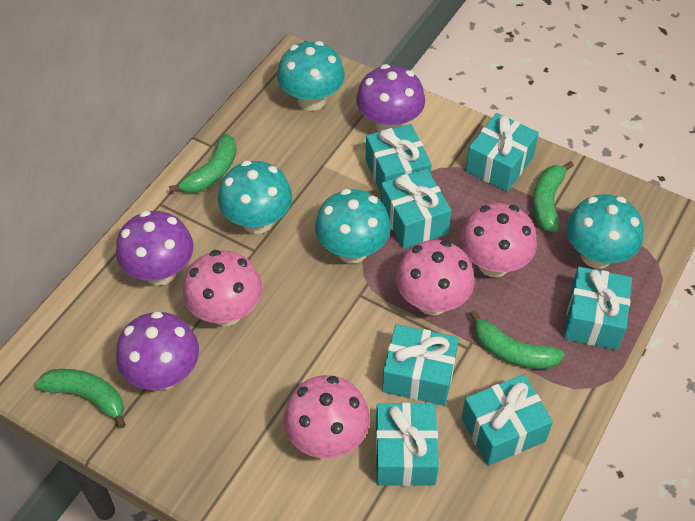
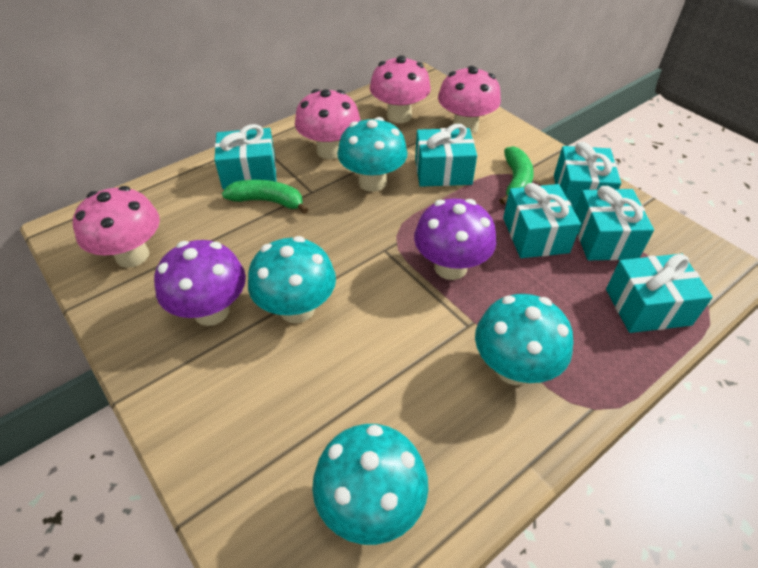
green banana: 4 -> 2
purple mushroom: 3 -> 2
turquoise gift: 7 -> 6

